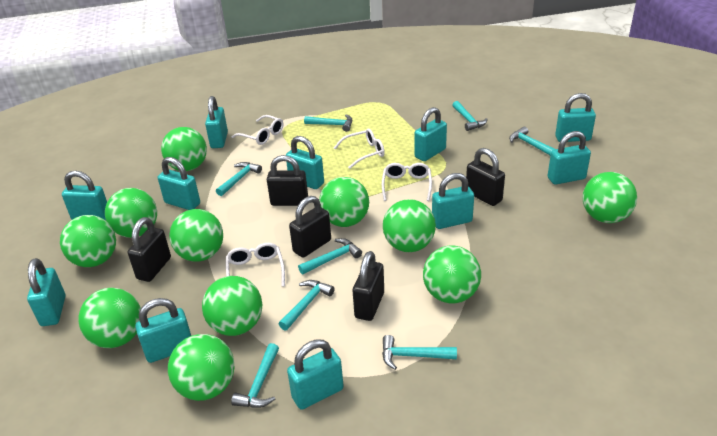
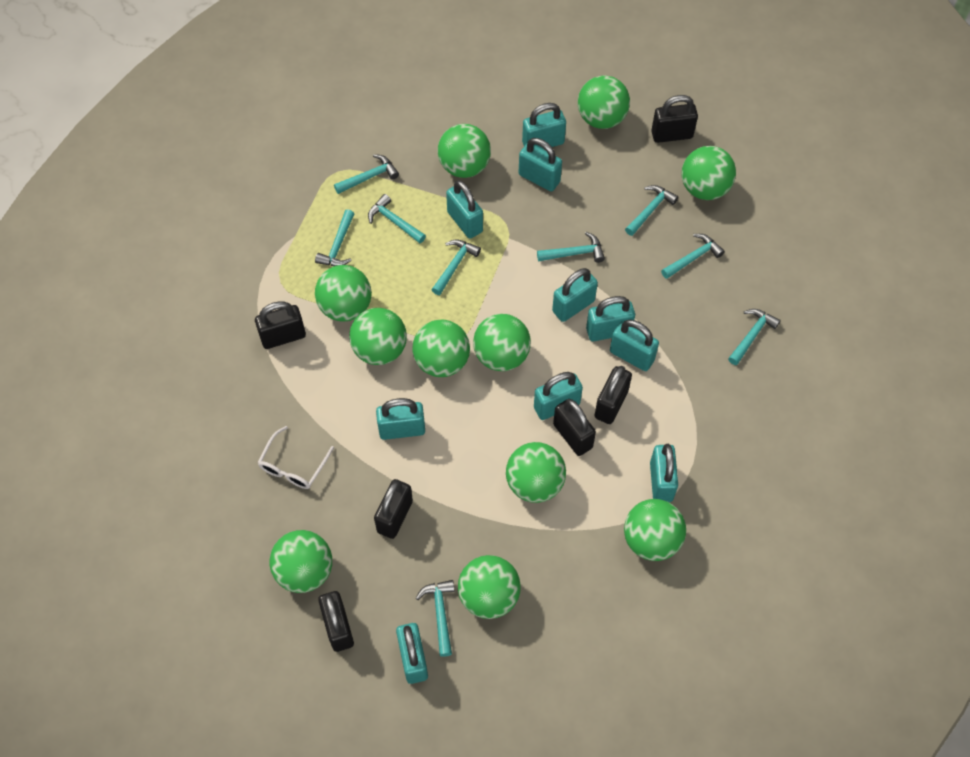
black padlock: 5 -> 6
turquoise hammer: 8 -> 9
turquoise padlock: 11 -> 10
white glasses: 4 -> 1

